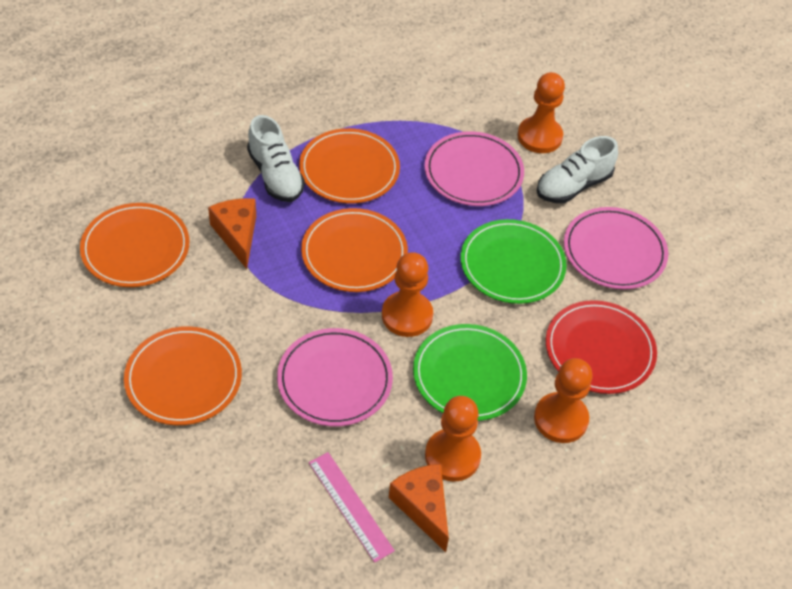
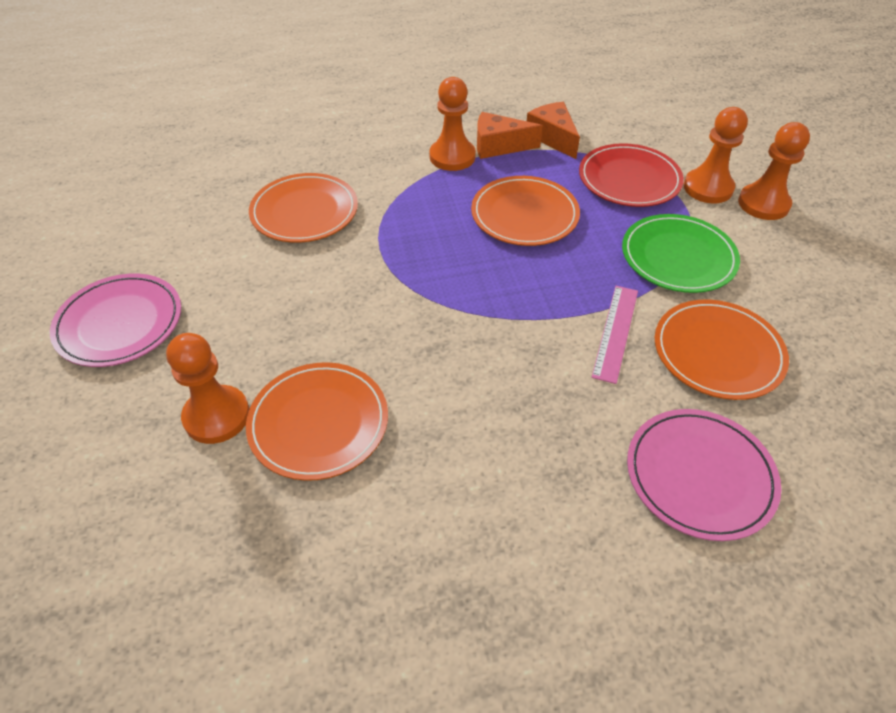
green plate: 2 -> 1
pink plate: 3 -> 2
white shoe: 2 -> 0

